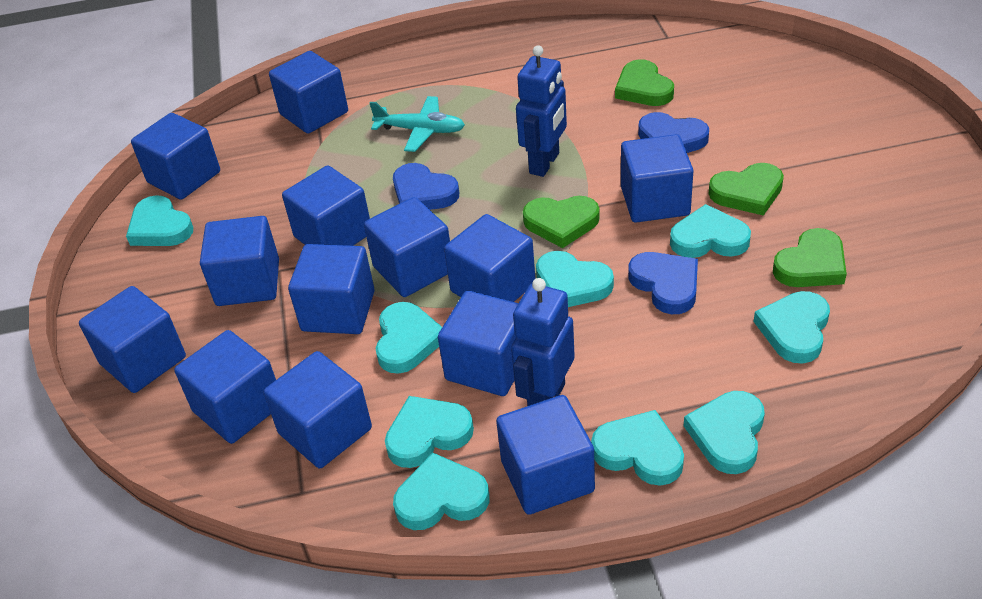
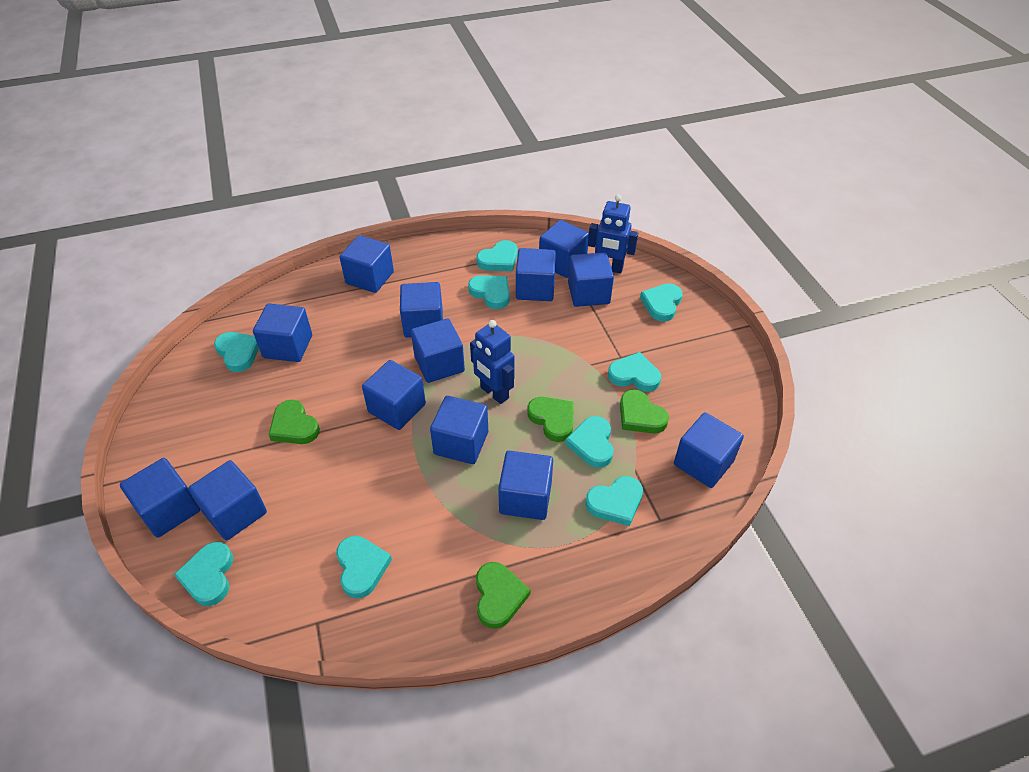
blue heart: 3 -> 0
turquoise plane: 1 -> 0

